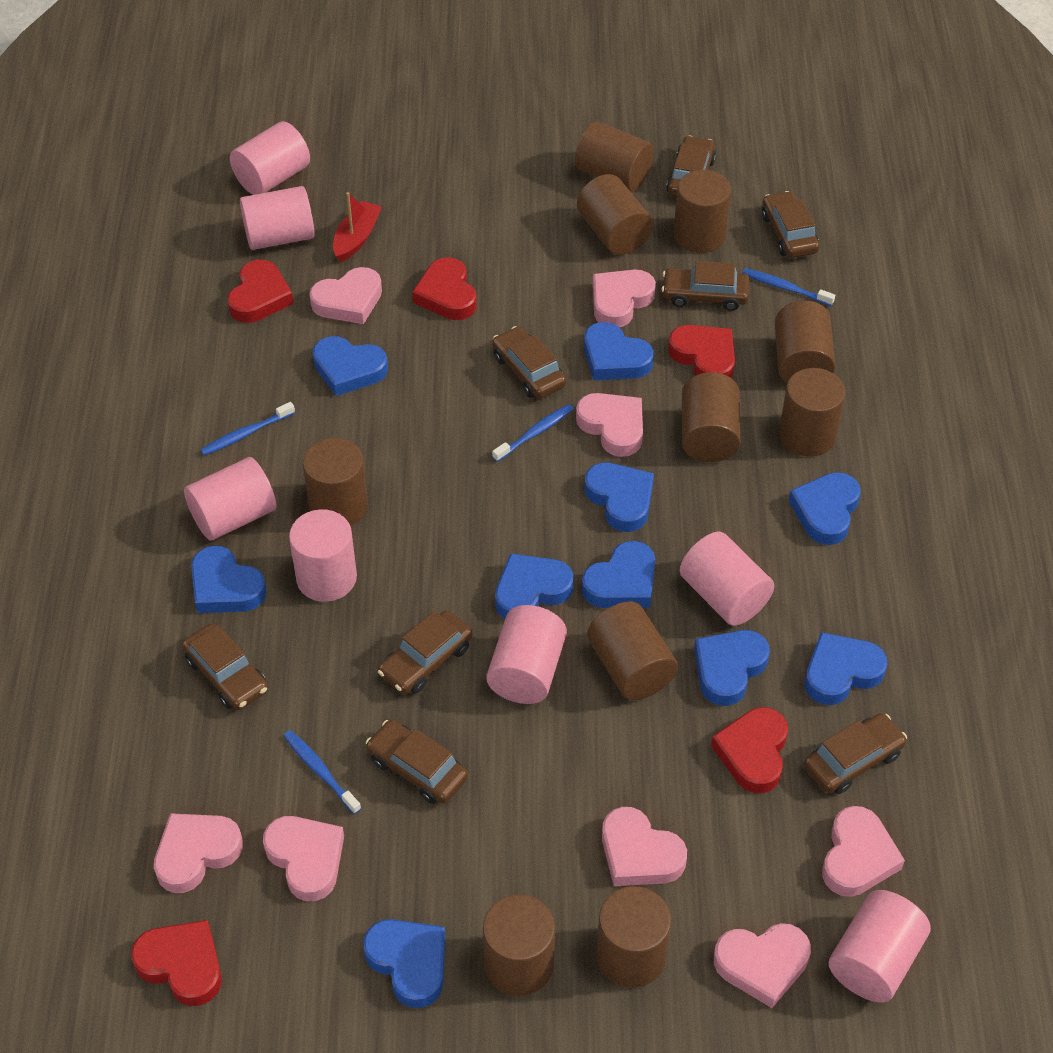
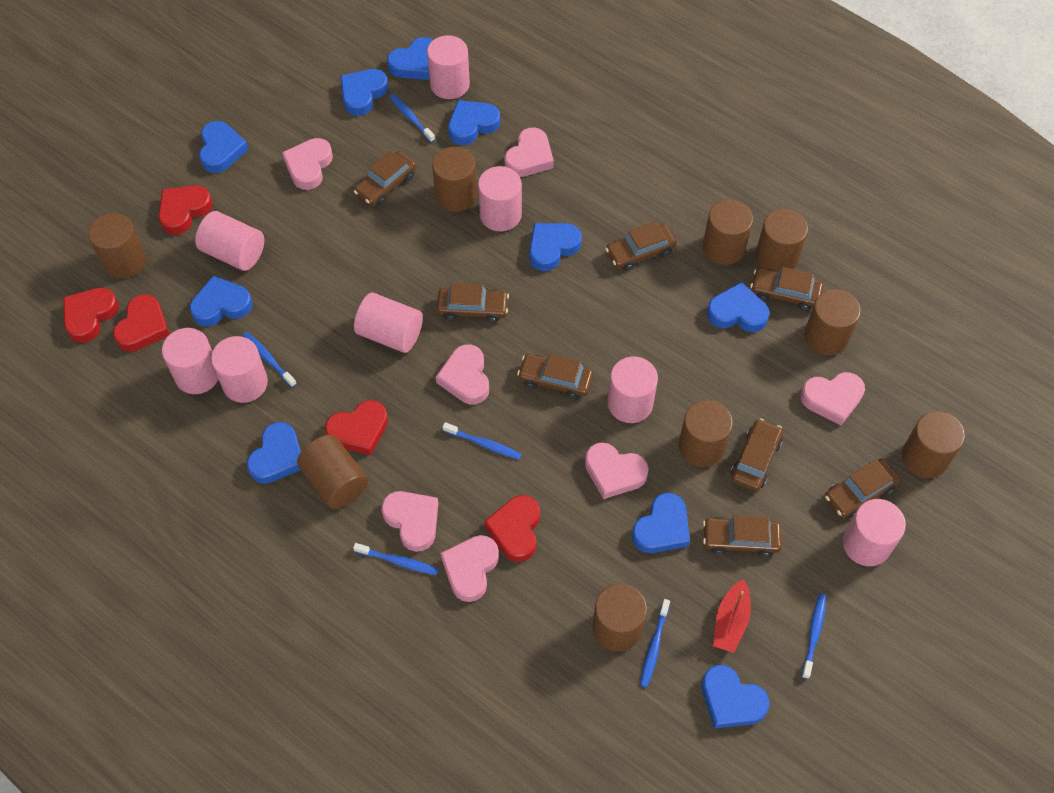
blue toothbrush: 4 -> 6
brown cylinder: 10 -> 9
pink cylinder: 7 -> 8
pink heart: 8 -> 7

